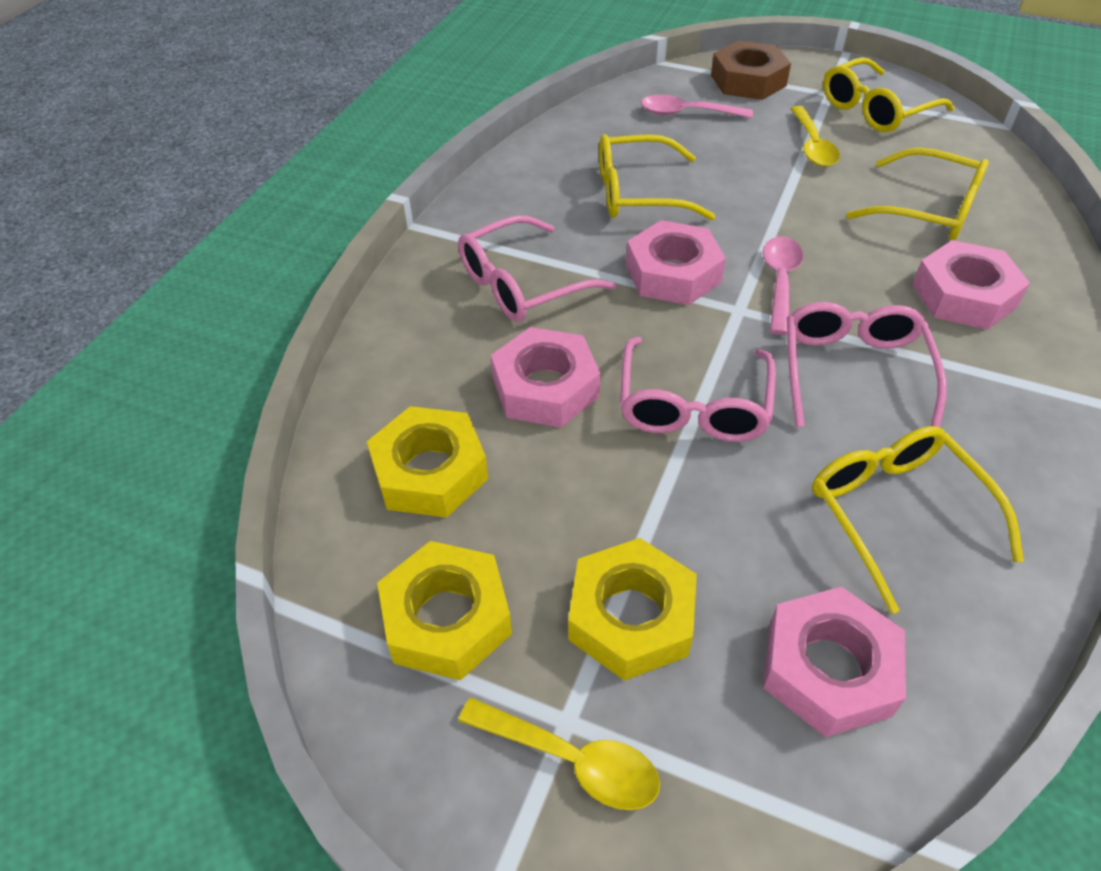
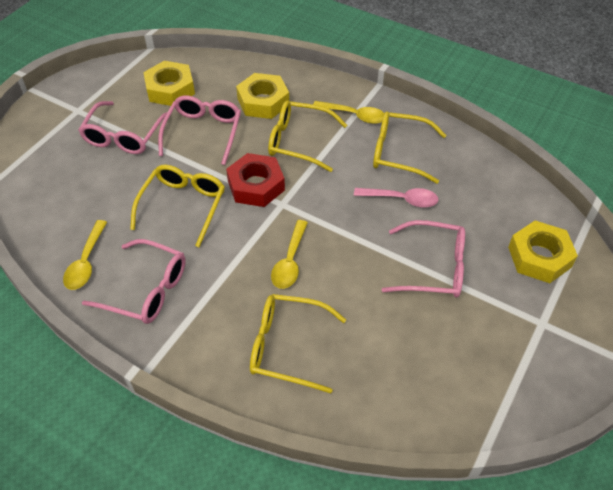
brown nut: 1 -> 0
pink glasses: 3 -> 4
pink nut: 4 -> 0
pink spoon: 2 -> 1
red nut: 0 -> 1
yellow spoon: 2 -> 3

